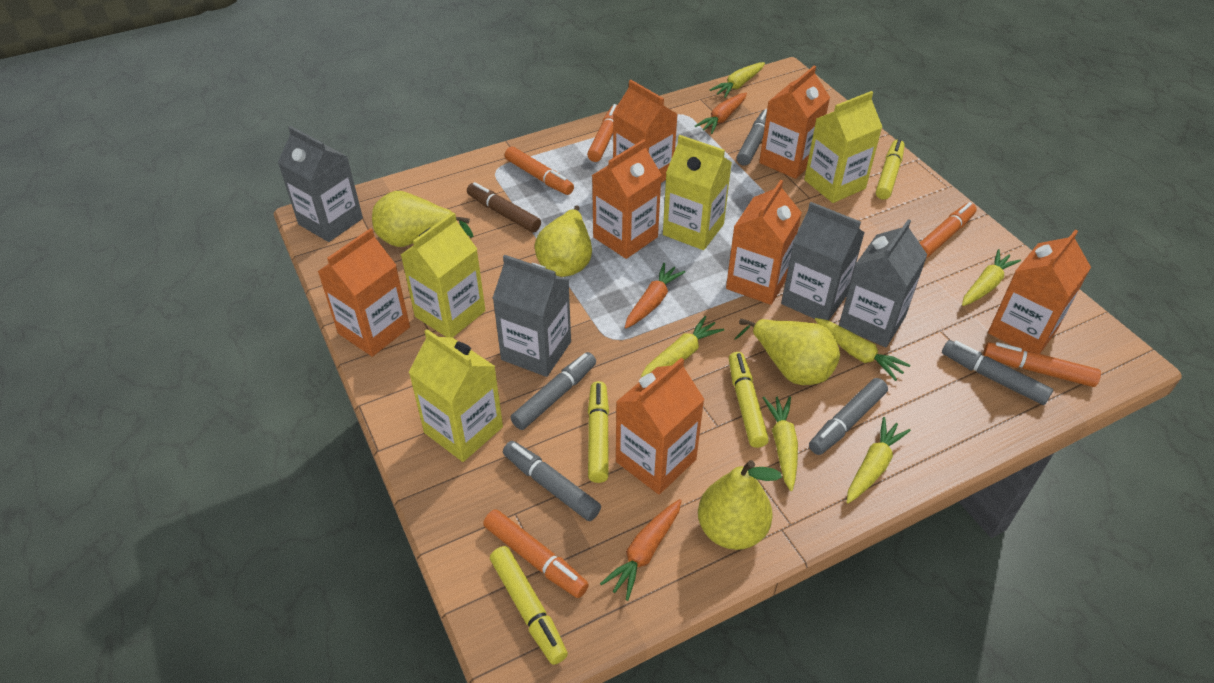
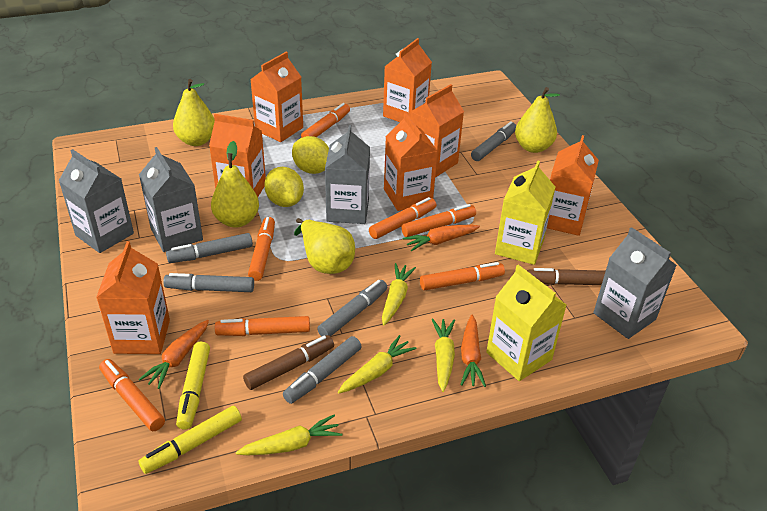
brown marker: 1 -> 2
orange marker: 5 -> 7
yellow carrot: 6 -> 4
yellow carton: 4 -> 2
yellow lemon: 0 -> 2
yellow marker: 4 -> 2

